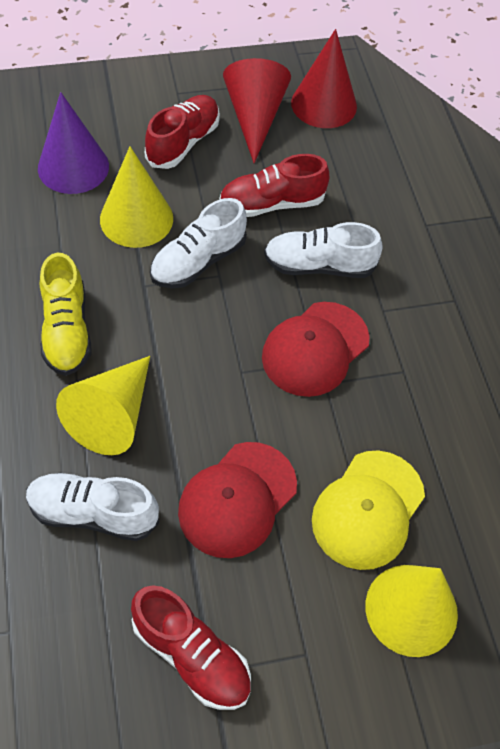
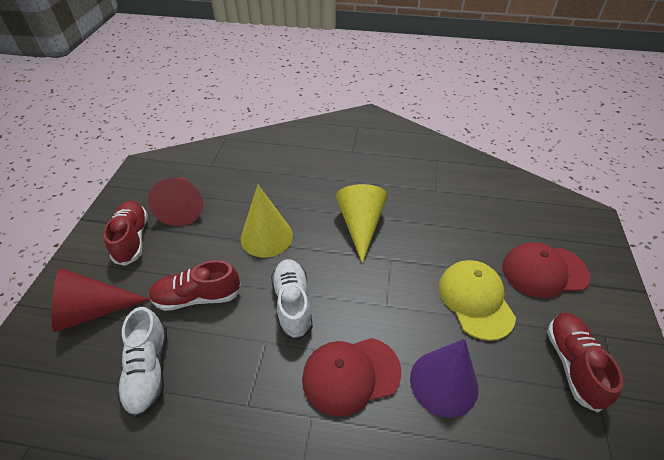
white shoe: 3 -> 2
yellow cone: 3 -> 2
yellow shoe: 1 -> 0

